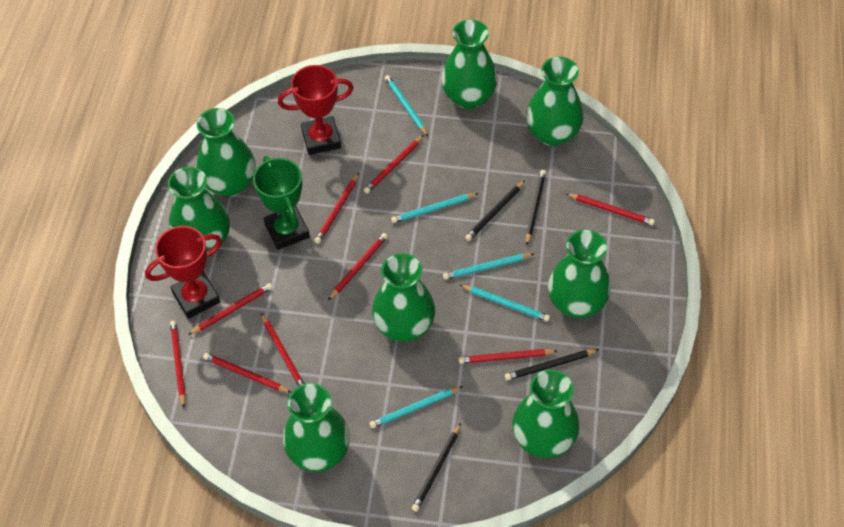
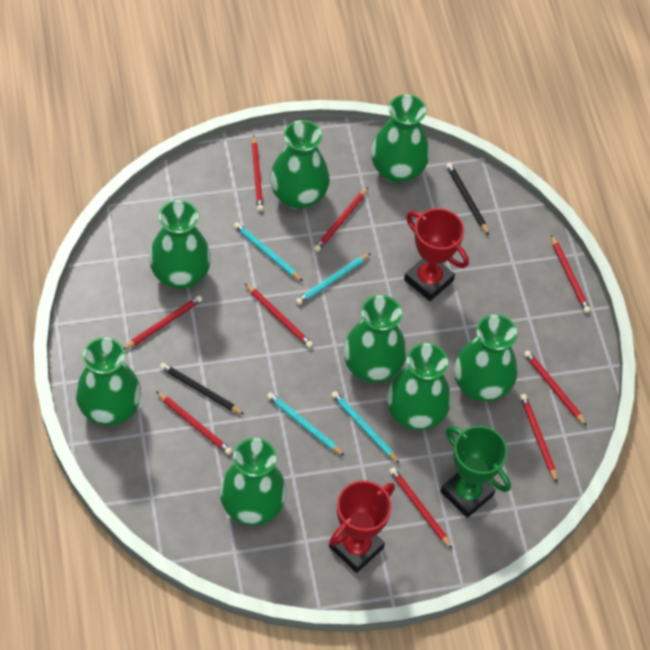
black pencil: 4 -> 2
turquoise pencil: 5 -> 4

